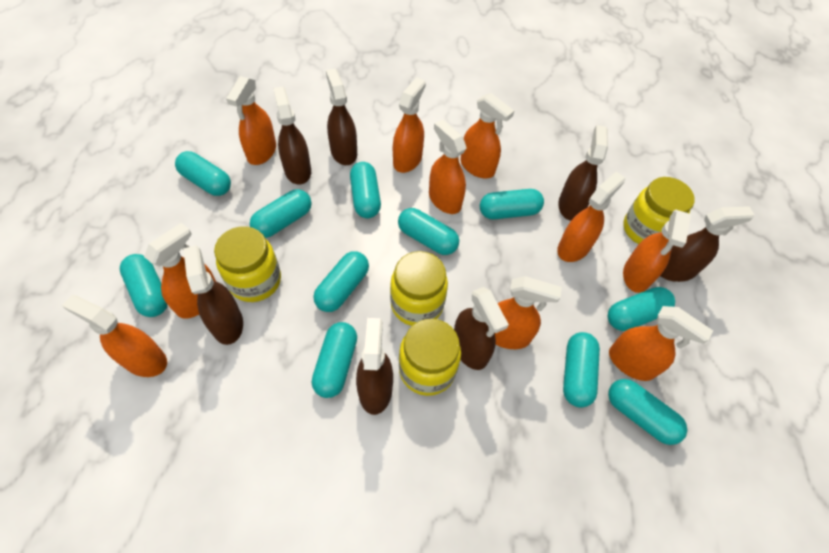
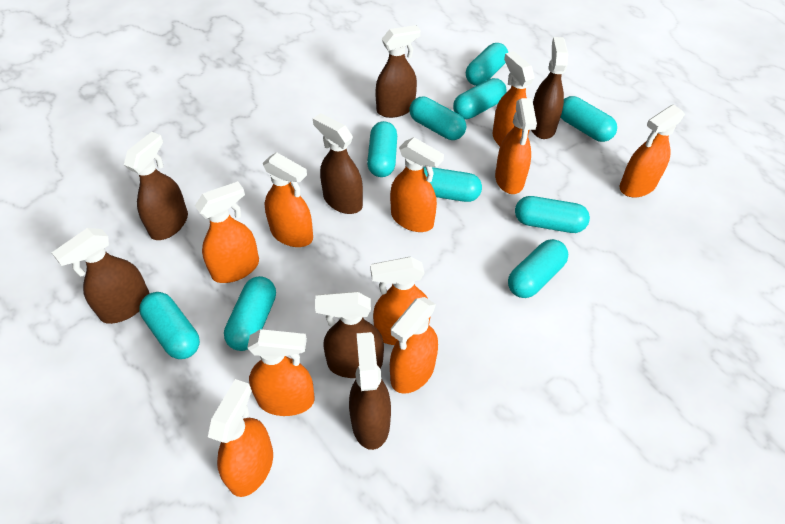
turquoise capsule: 11 -> 10
yellow jar: 4 -> 0

